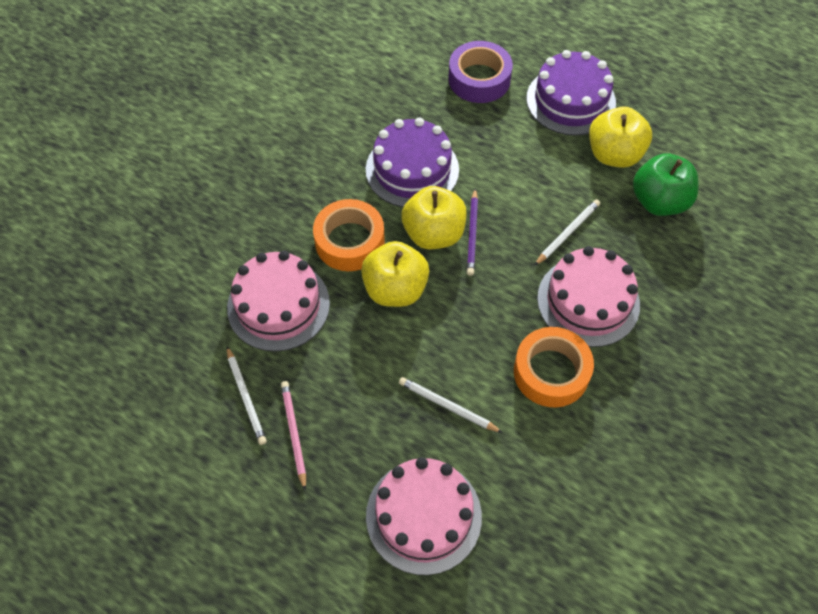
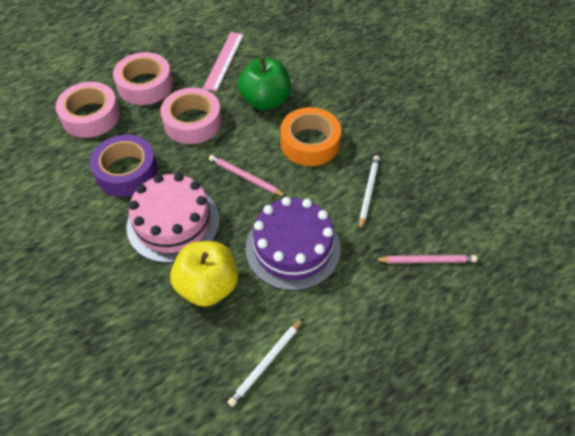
orange tape: 2 -> 1
pink cake: 3 -> 1
pink pencil: 1 -> 2
pink ruler: 0 -> 1
pink tape: 0 -> 3
purple cake: 2 -> 1
purple pencil: 1 -> 0
white pencil: 3 -> 2
yellow apple: 3 -> 1

